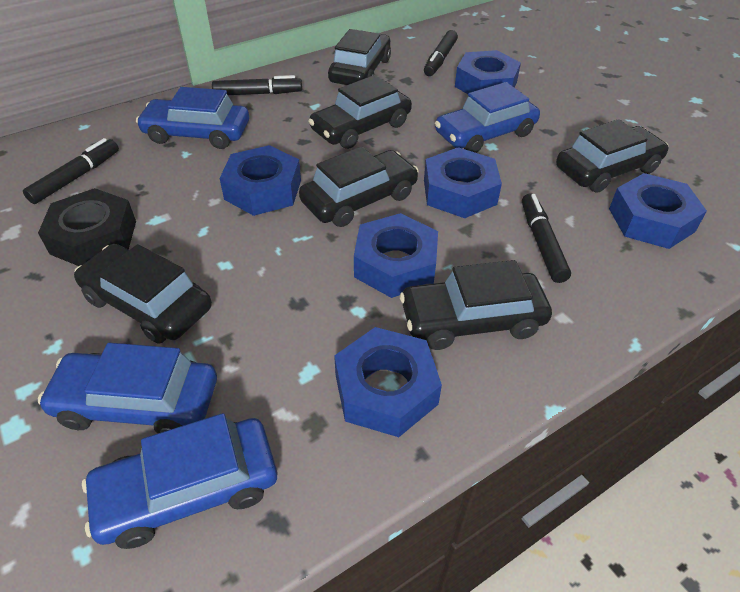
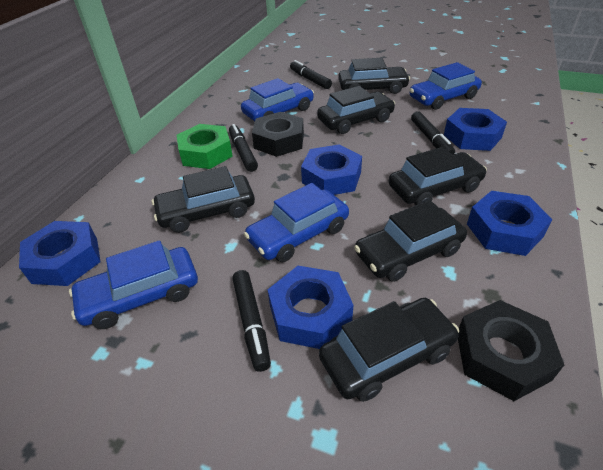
black nut: 1 -> 2
blue nut: 6 -> 5
green nut: 0 -> 1

